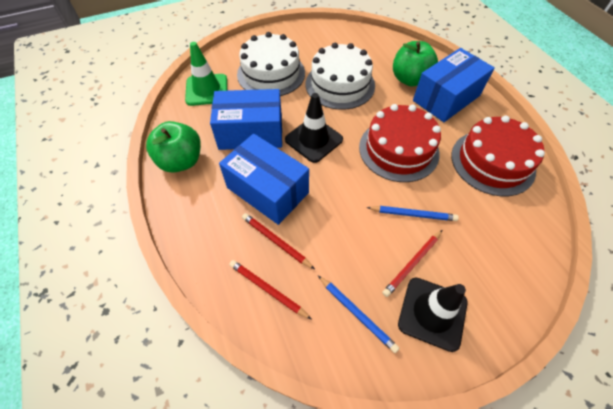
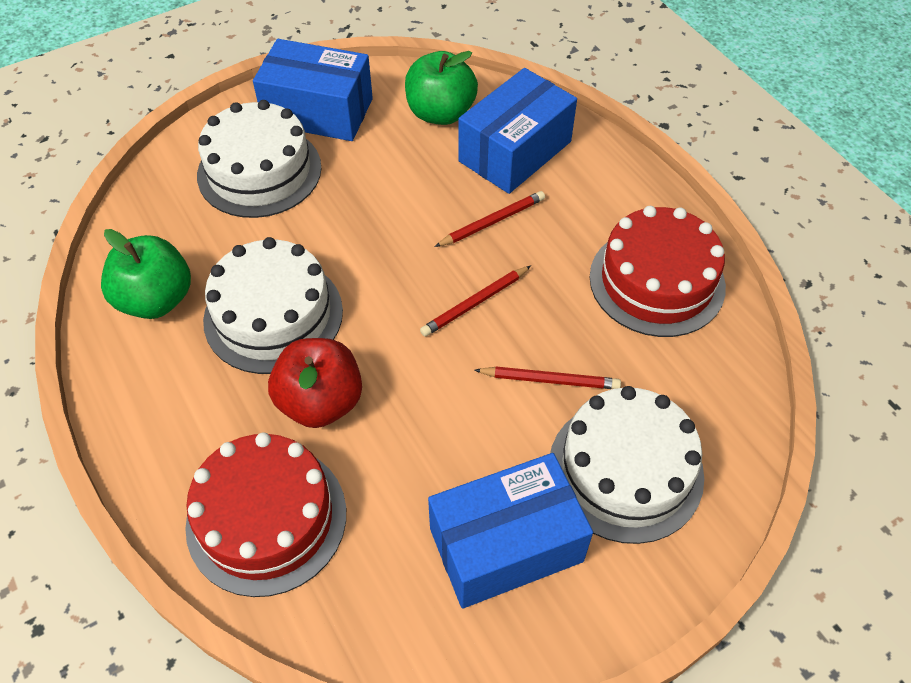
black traffic cone: 2 -> 0
blue pencil: 2 -> 0
green traffic cone: 1 -> 0
red apple: 0 -> 1
white cake: 2 -> 3

